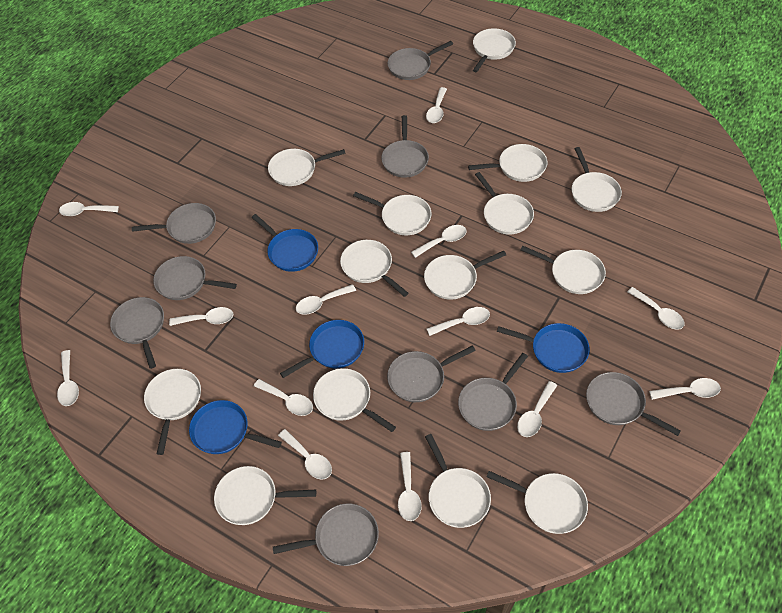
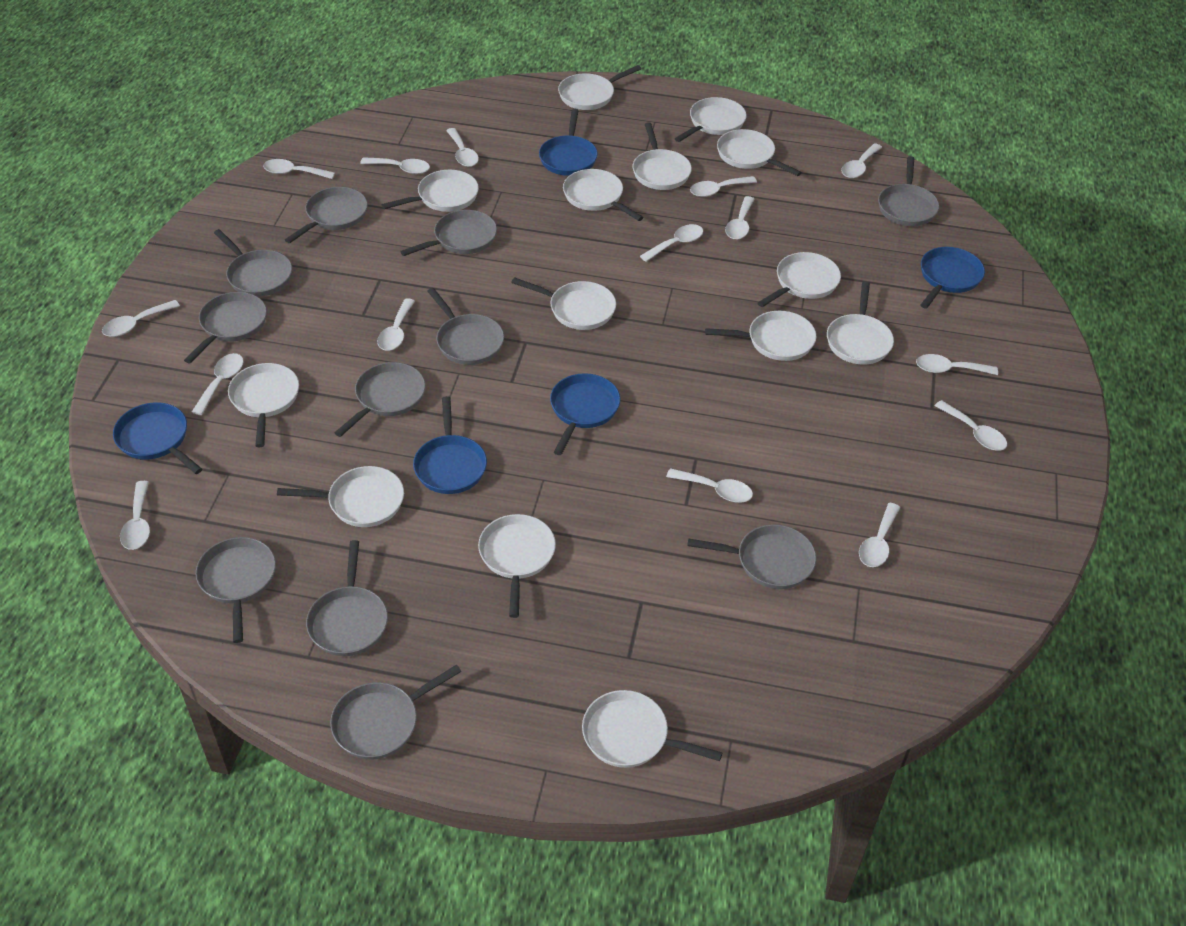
blue pan: 4 -> 5
grey pan: 9 -> 11
white spoon: 13 -> 15

